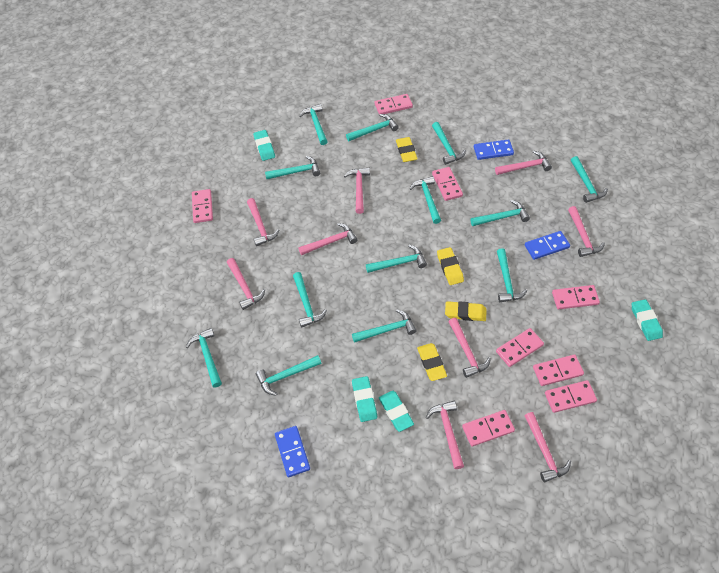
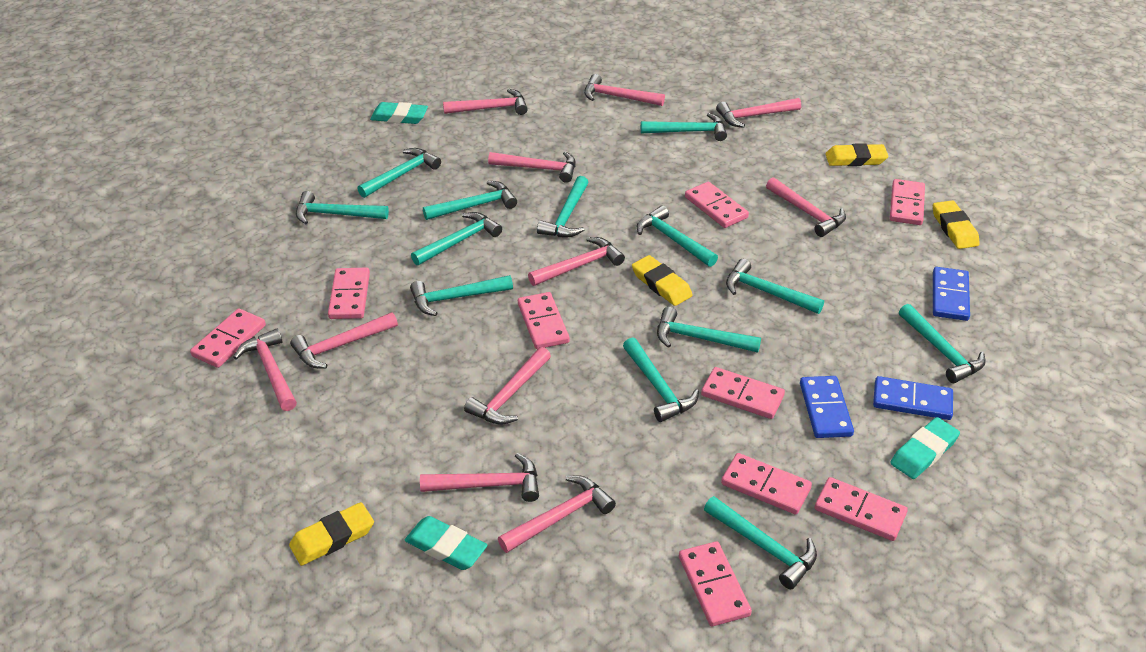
pink domino: 8 -> 9
pink hammer: 9 -> 11
turquoise eraser: 4 -> 3

